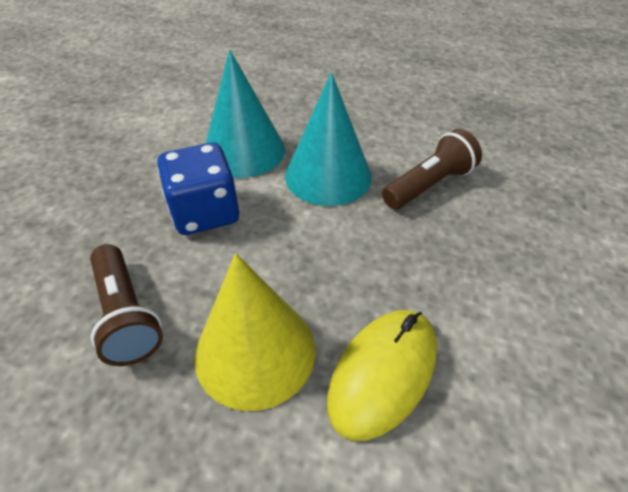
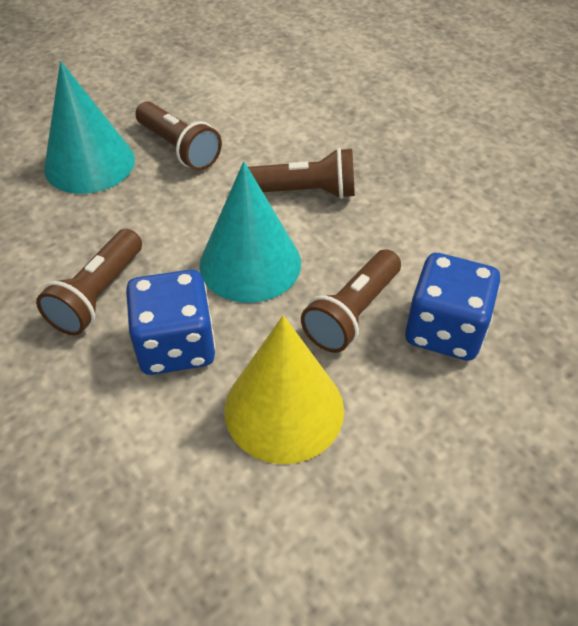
blue dice: 1 -> 2
brown flashlight: 2 -> 4
yellow mouse: 1 -> 0

